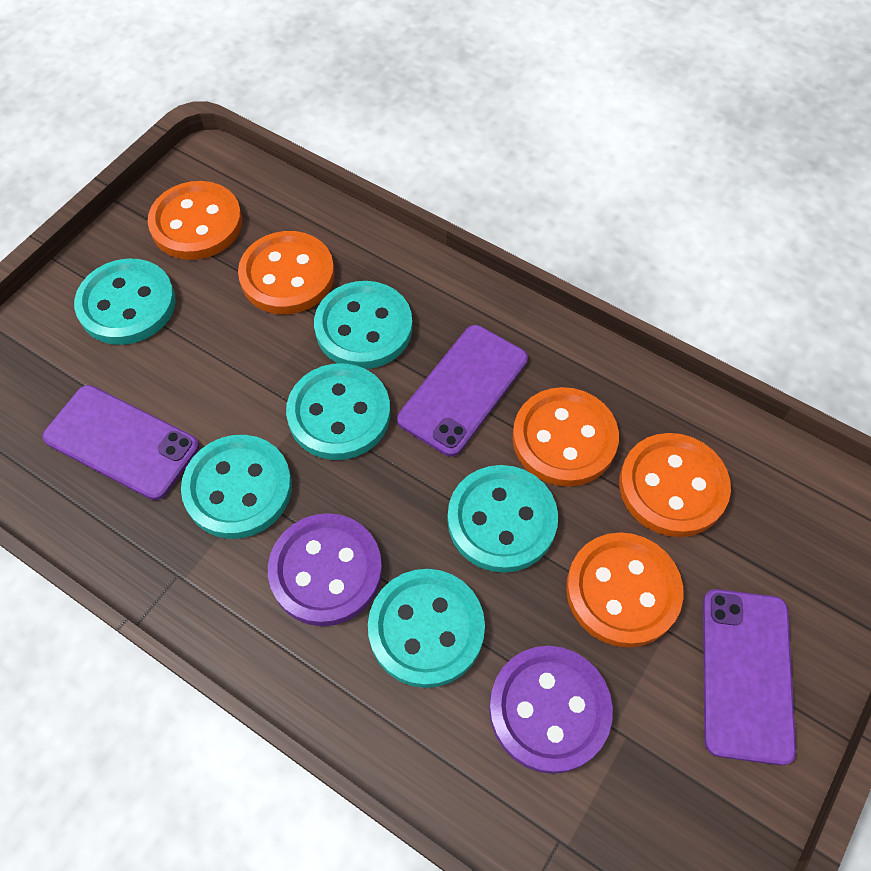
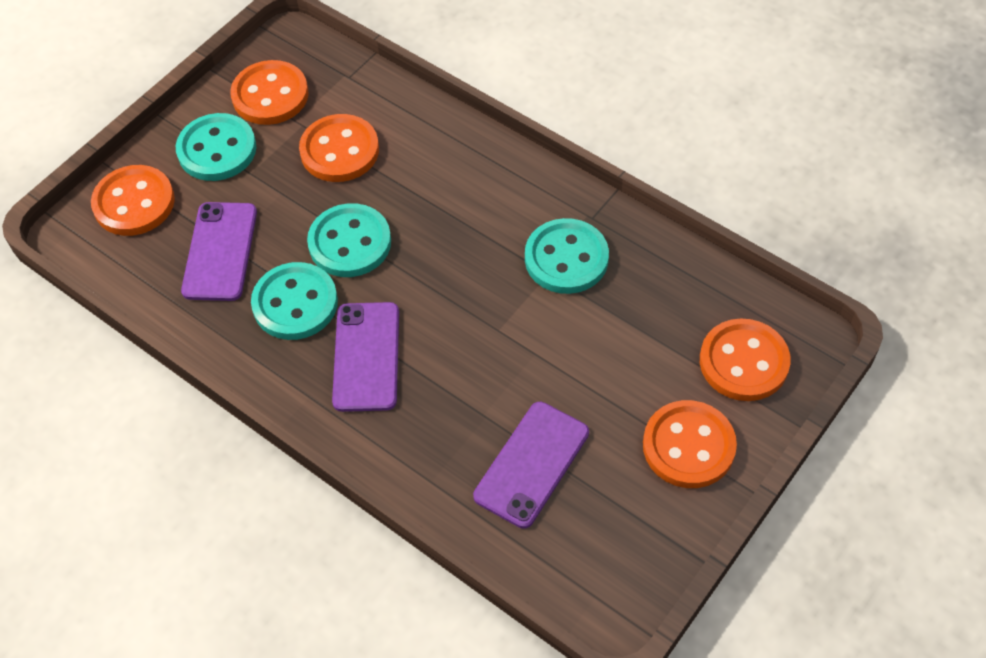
purple button: 2 -> 0
turquoise button: 6 -> 4

